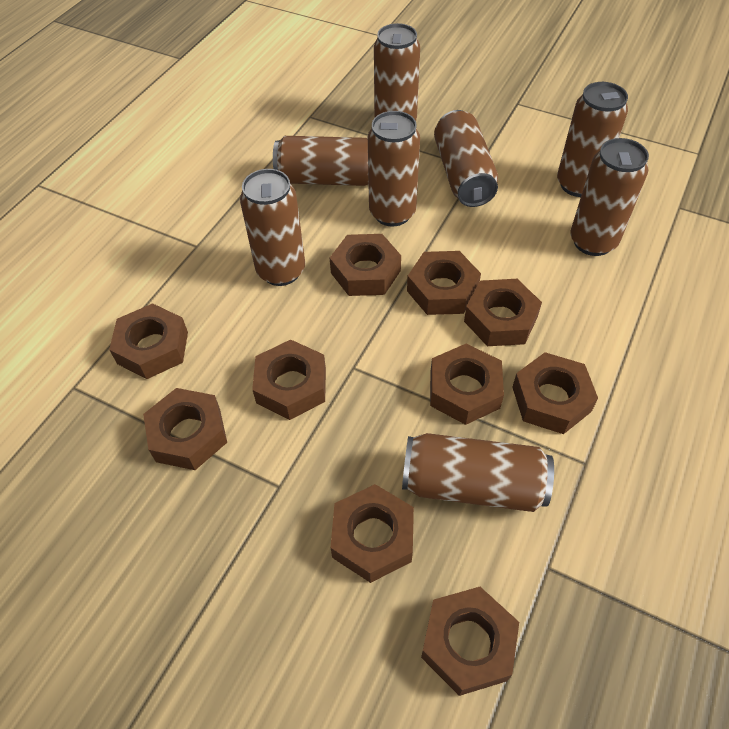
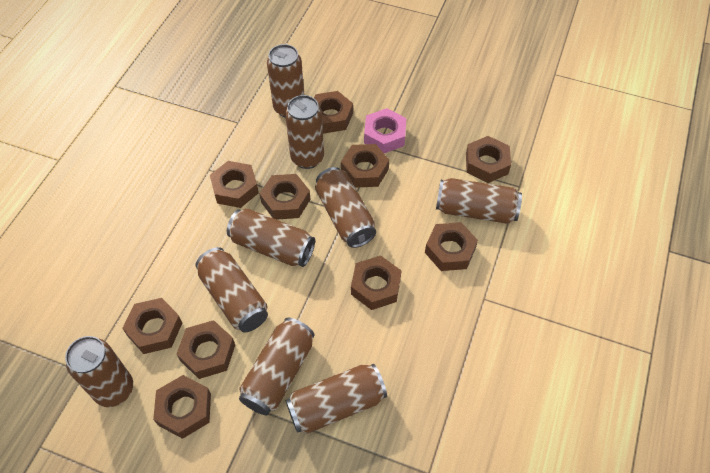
brown can: 8 -> 9
pink nut: 0 -> 1

